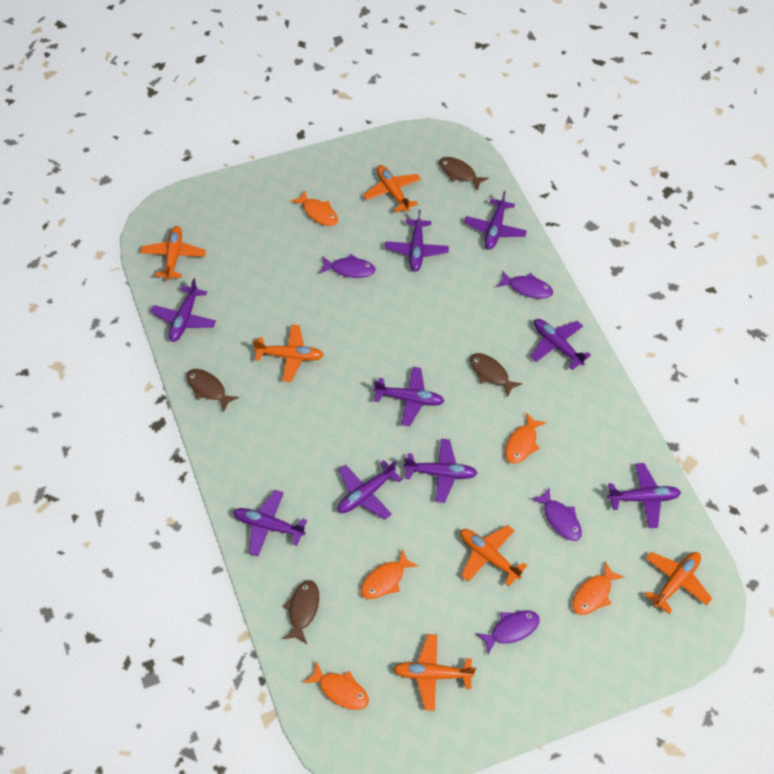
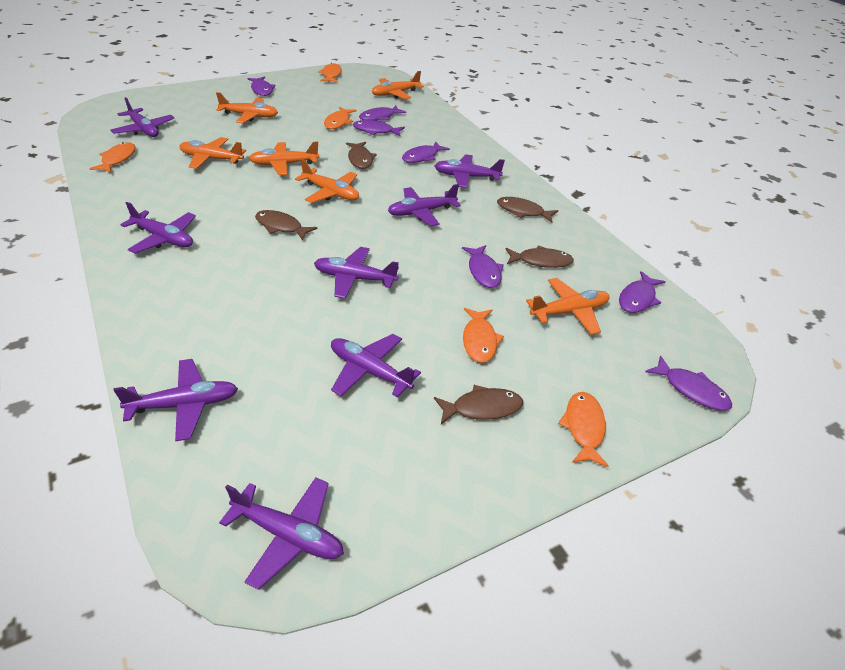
brown fish: 4 -> 5
purple fish: 4 -> 7
purple plane: 9 -> 8

